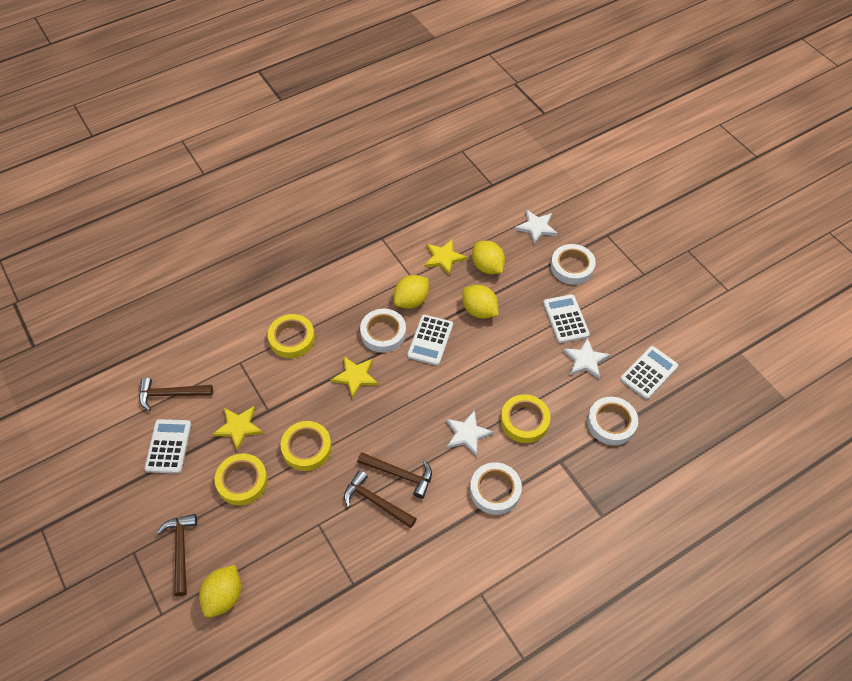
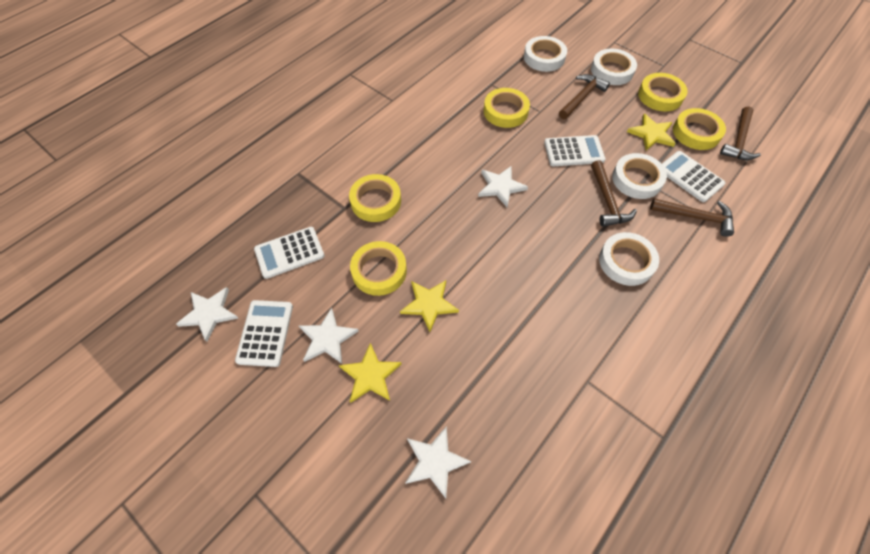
white star: 3 -> 4
yellow lemon: 4 -> 0
yellow tape: 4 -> 5

